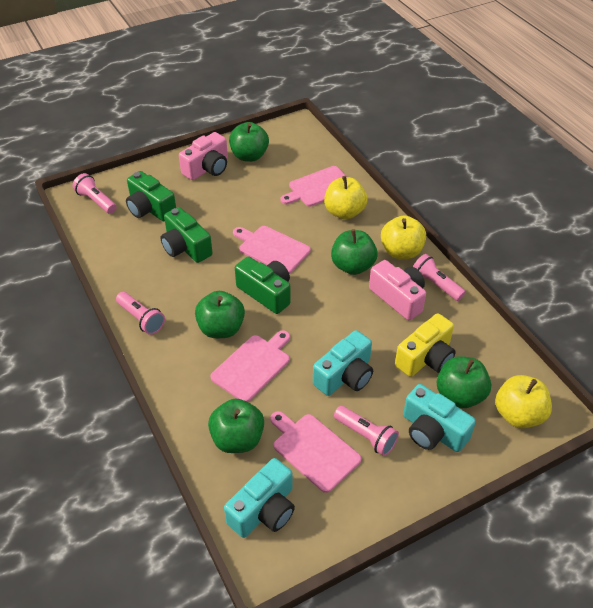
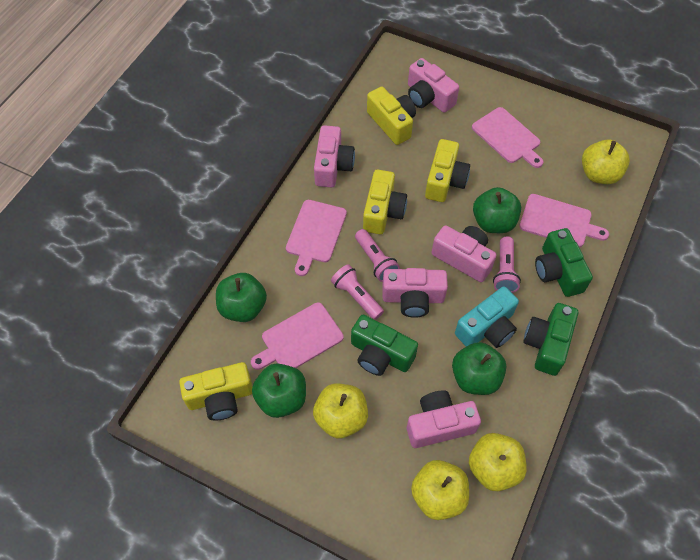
green apple: 5 -> 4
pink camera: 2 -> 5
pink flashlight: 4 -> 3
turquoise camera: 3 -> 1
yellow apple: 3 -> 4
yellow camera: 1 -> 4

